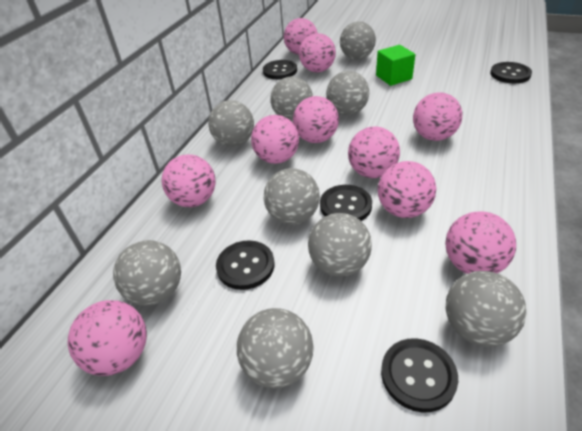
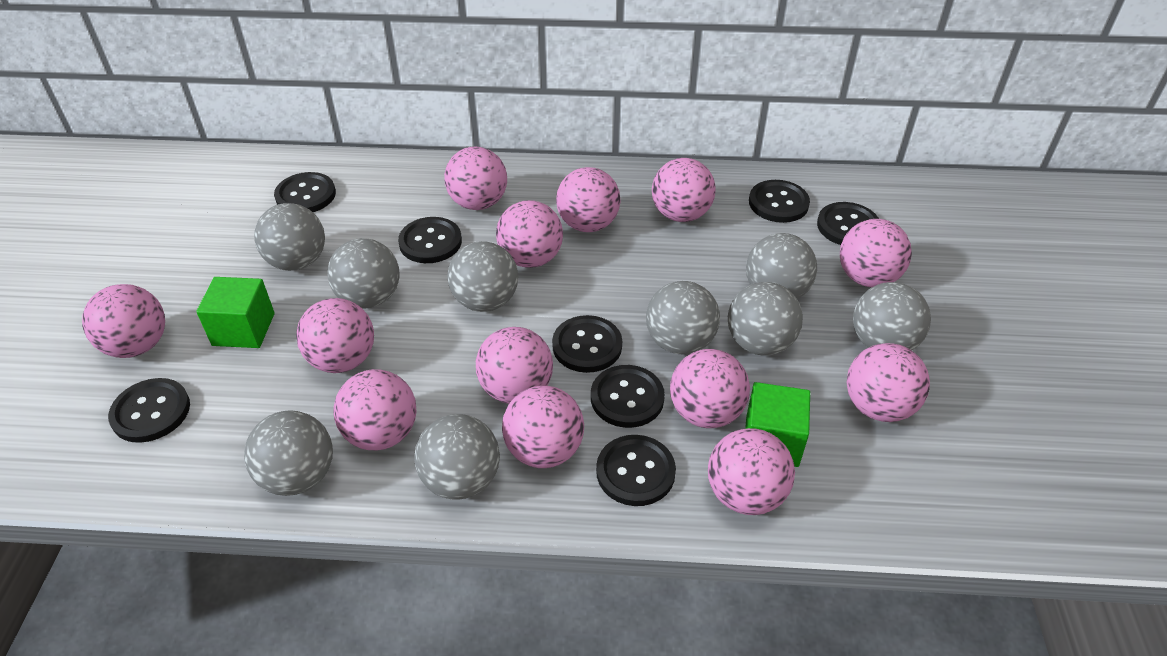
black button: 5 -> 8
green cube: 1 -> 2
pink ball: 10 -> 13

